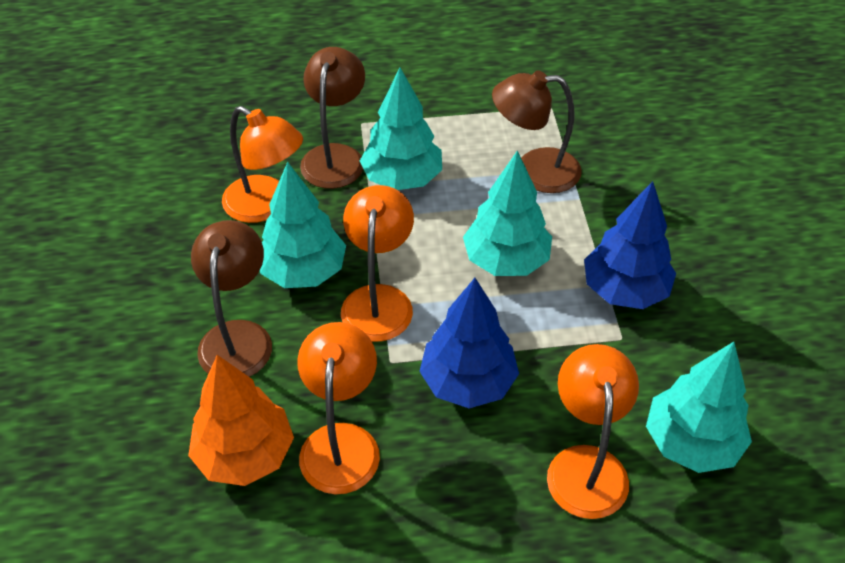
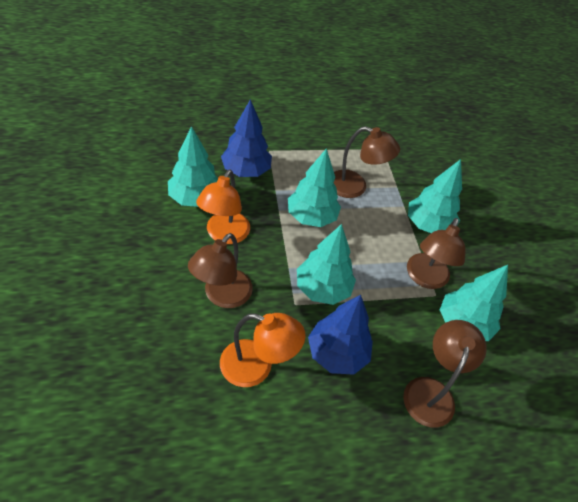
brown lamp: 3 -> 4
orange lamp: 4 -> 2
orange tree: 1 -> 0
turquoise tree: 4 -> 5

